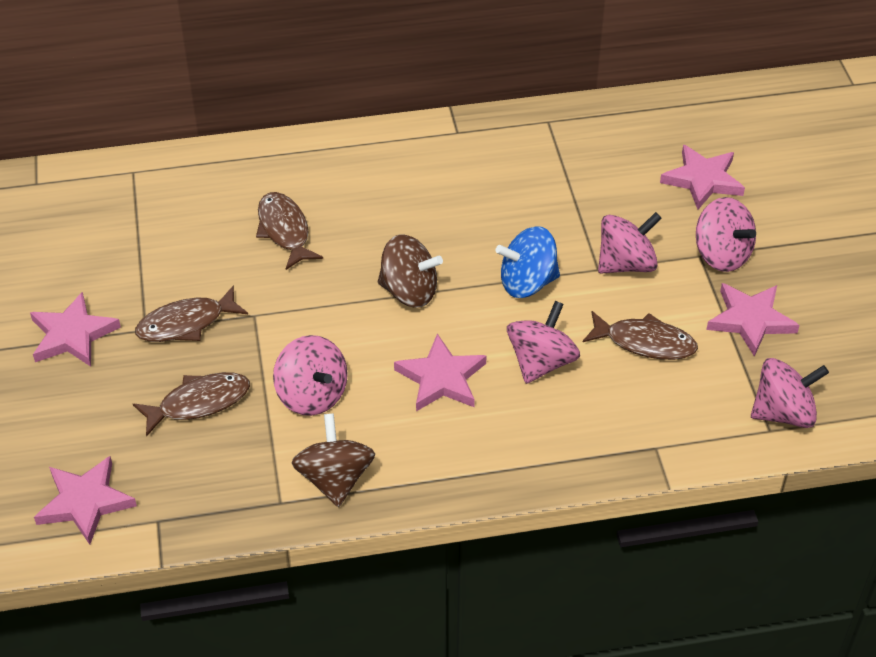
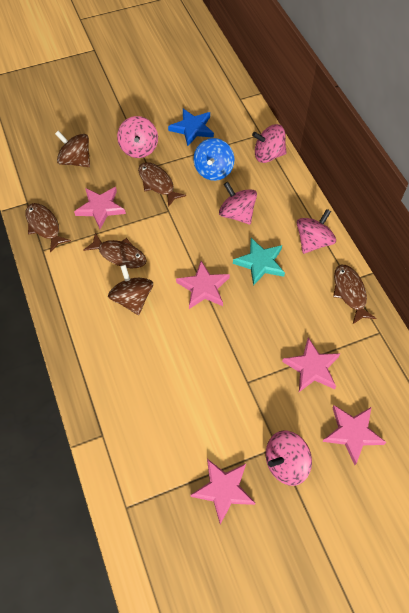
blue star: 0 -> 1
turquoise star: 0 -> 1

